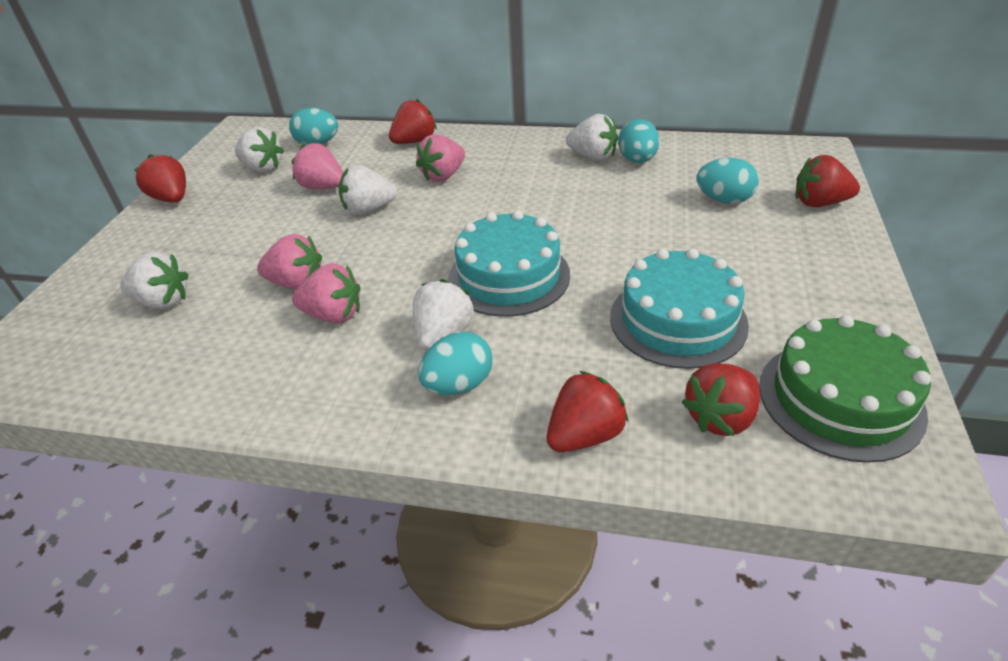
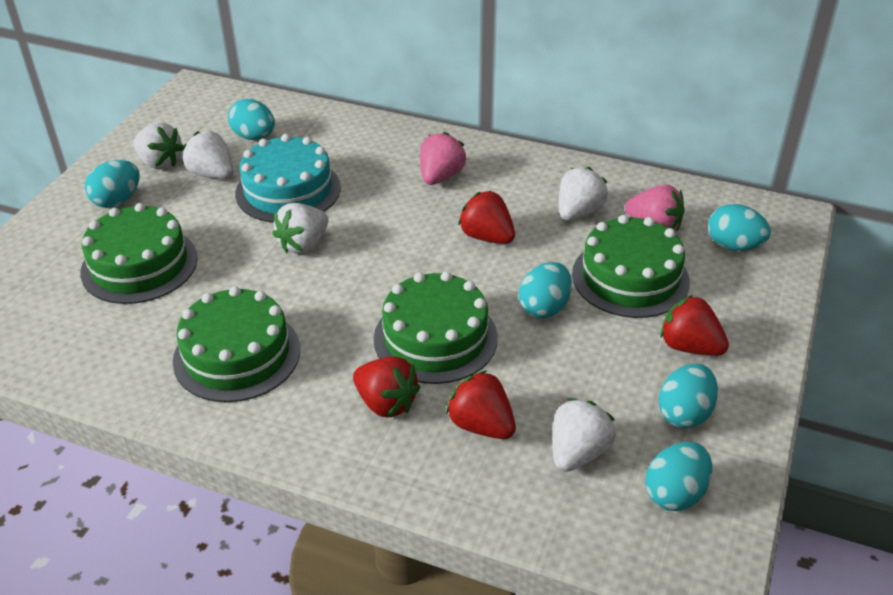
green cake: 1 -> 4
pink strawberry: 4 -> 2
red strawberry: 5 -> 4
turquoise cake: 2 -> 1
turquoise egg: 4 -> 6

